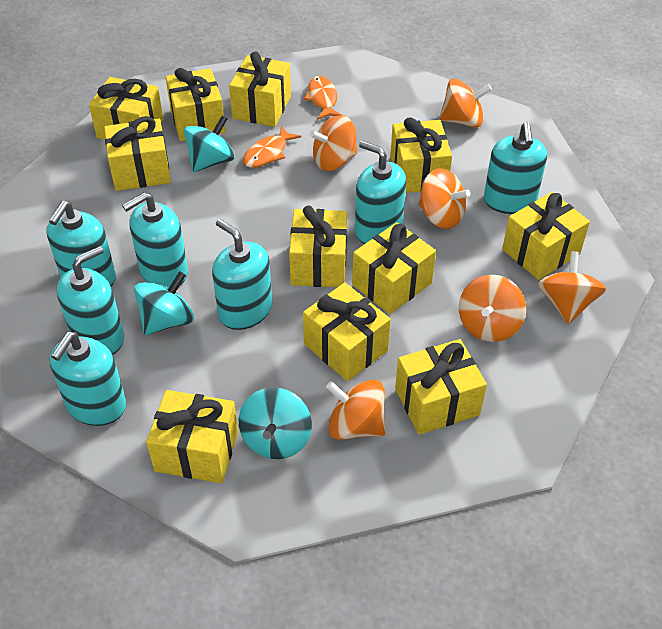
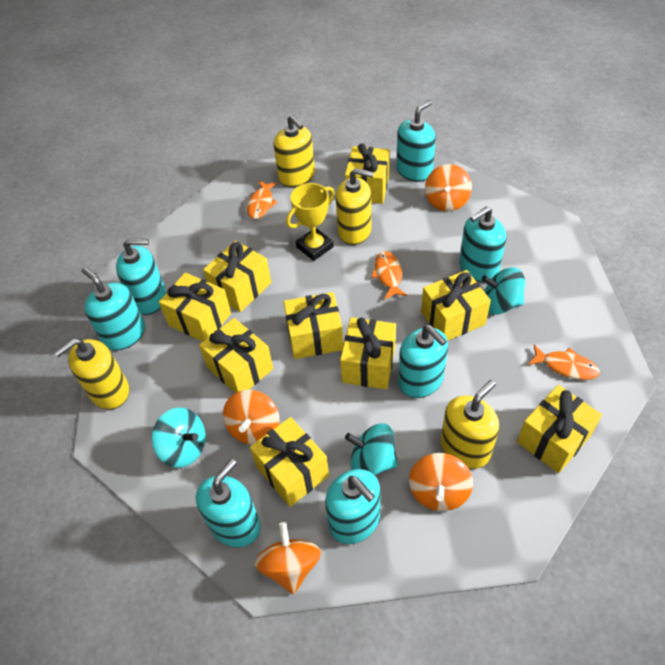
orange fish: 2 -> 3
orange spinning top: 6 -> 4
yellow gift: 11 -> 9
yellow soap dispenser: 0 -> 4
yellow trophy: 0 -> 1

